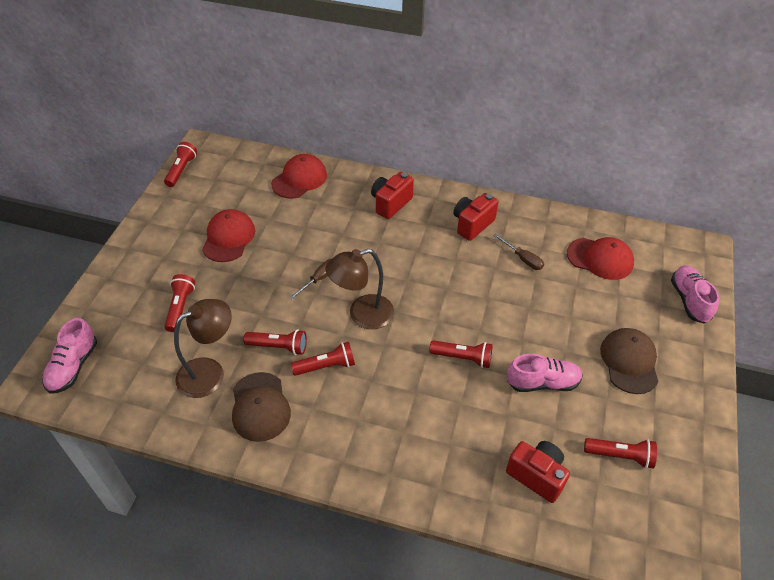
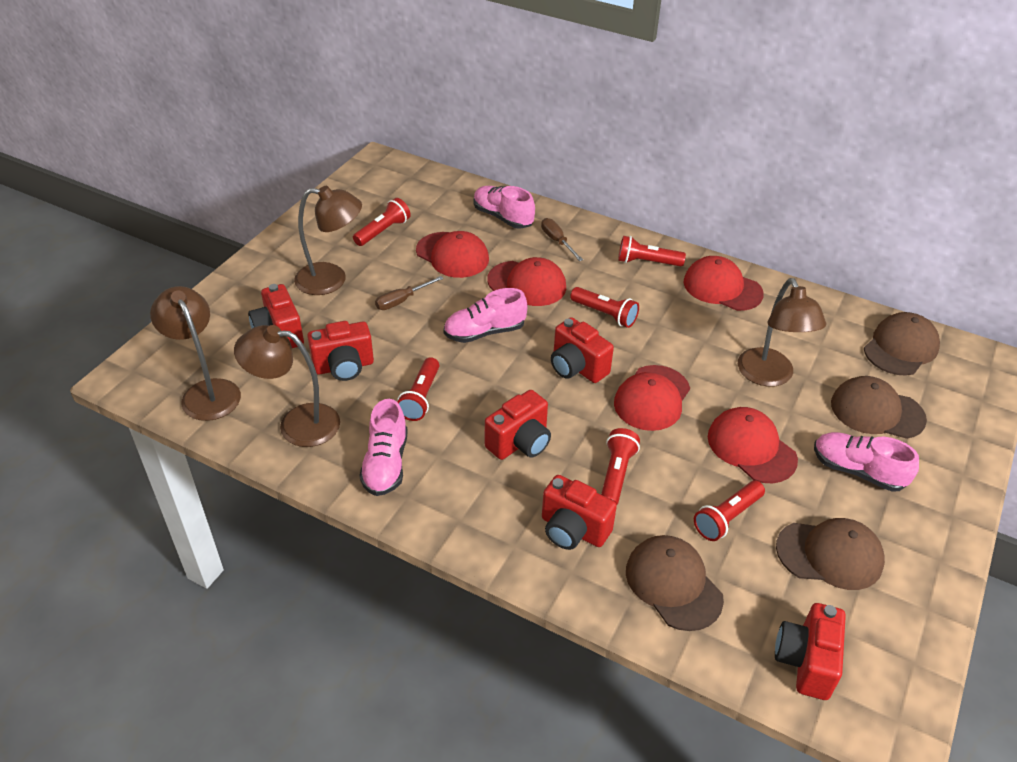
brown cap: 2 -> 4
brown lamp: 2 -> 4
pink shoe: 3 -> 4
red camera: 3 -> 6
red cap: 3 -> 5

